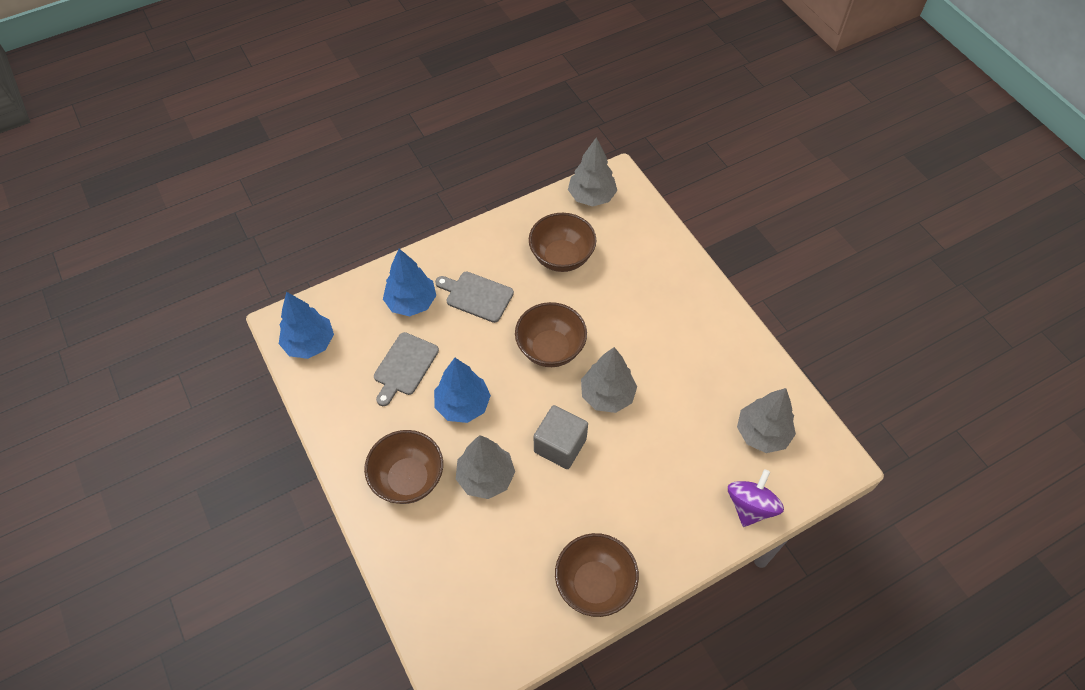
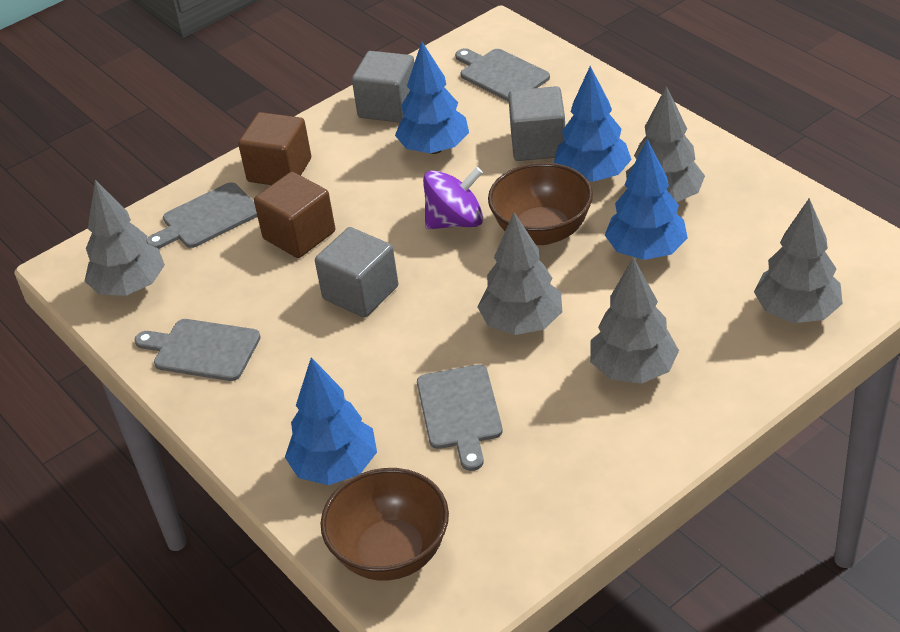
blue tree: 3 -> 4
brown bowl: 4 -> 2
brown cube: 0 -> 2
grey cube: 1 -> 3
grey cutting board: 2 -> 4
grey tree: 4 -> 5

